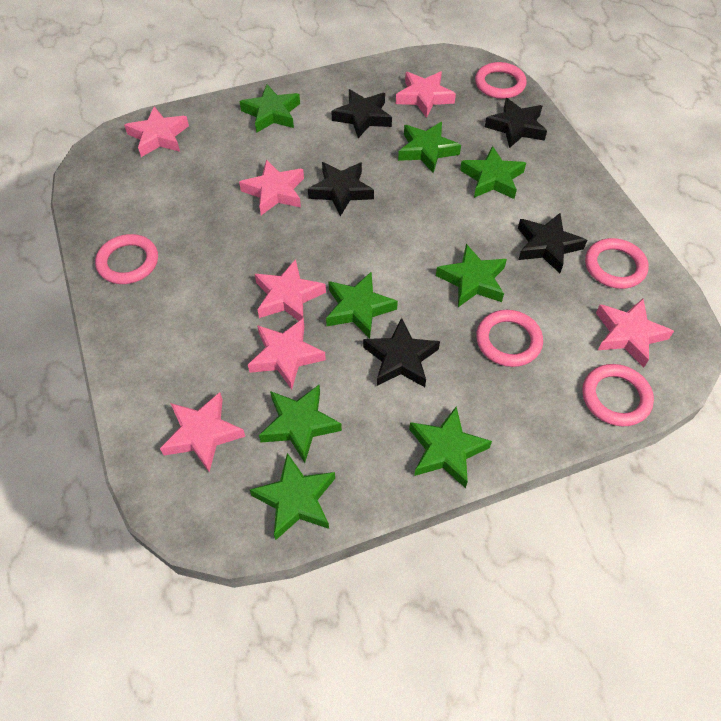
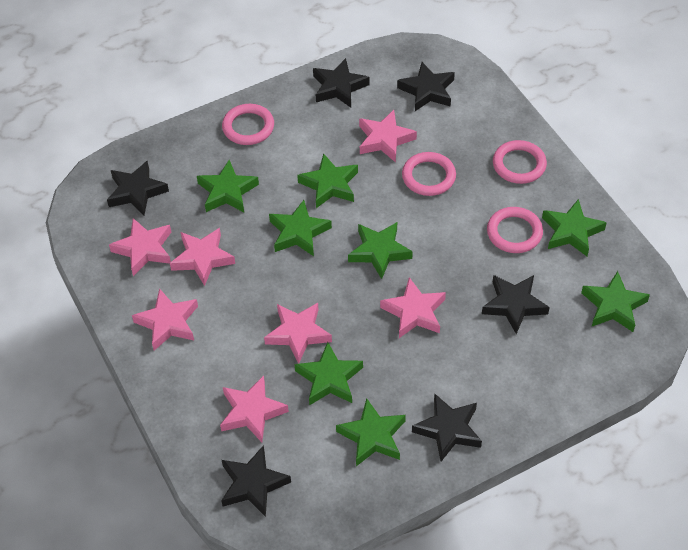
black star: 5 -> 6
pink ring: 5 -> 4

